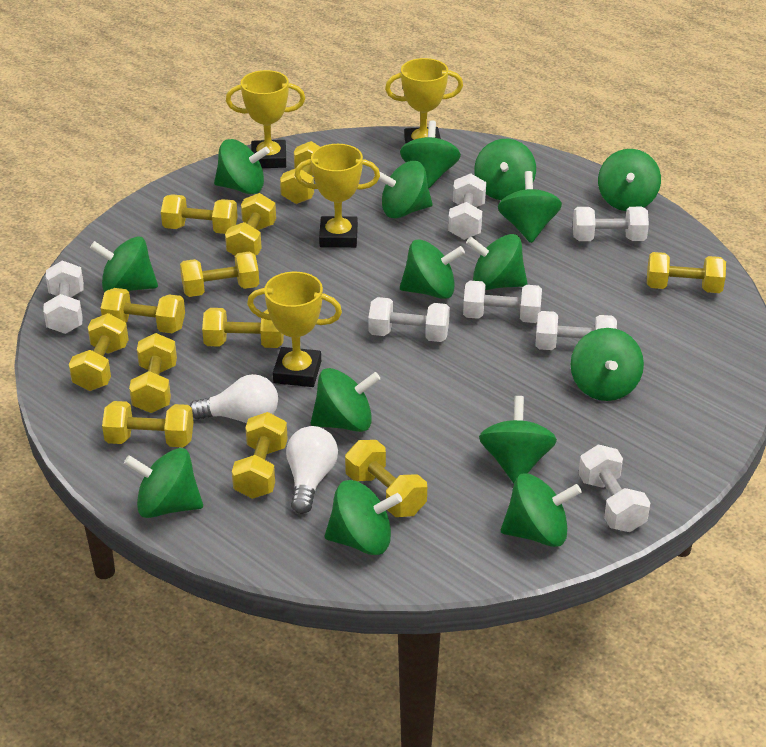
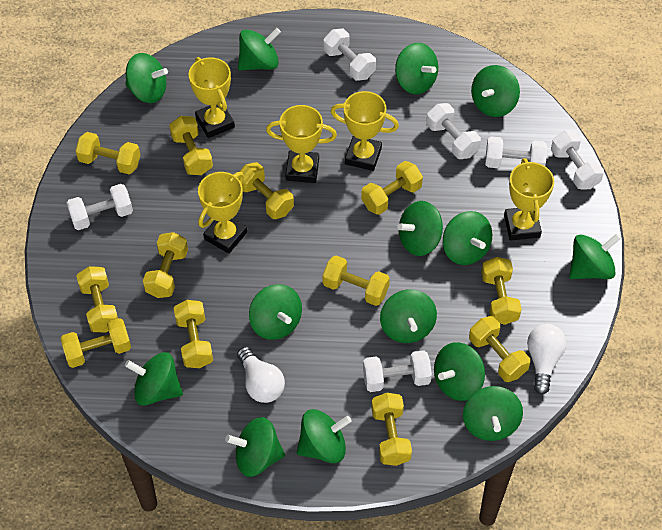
green spinning top: 15 -> 14
white dumbbell: 7 -> 6
yellow trophy: 4 -> 5

